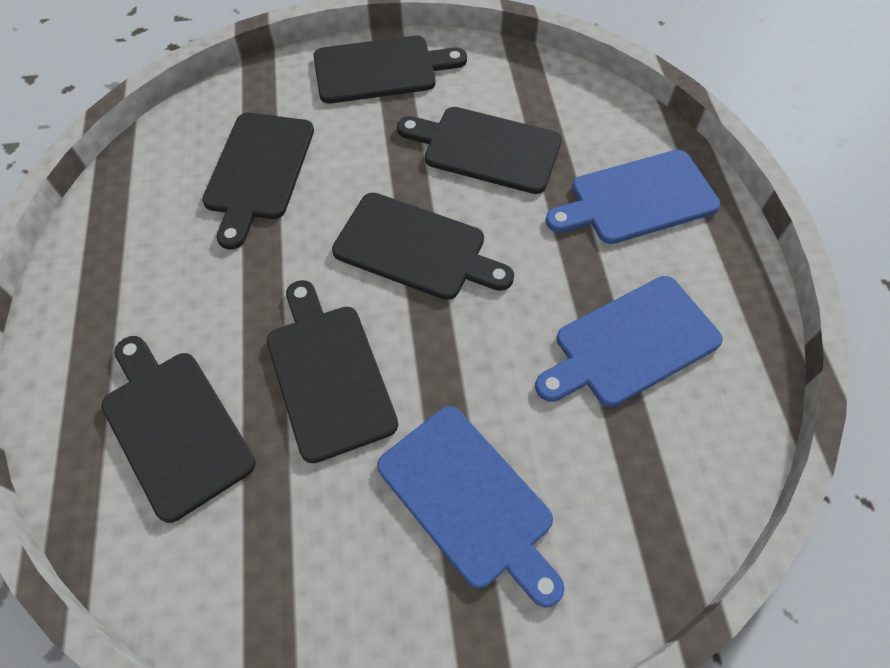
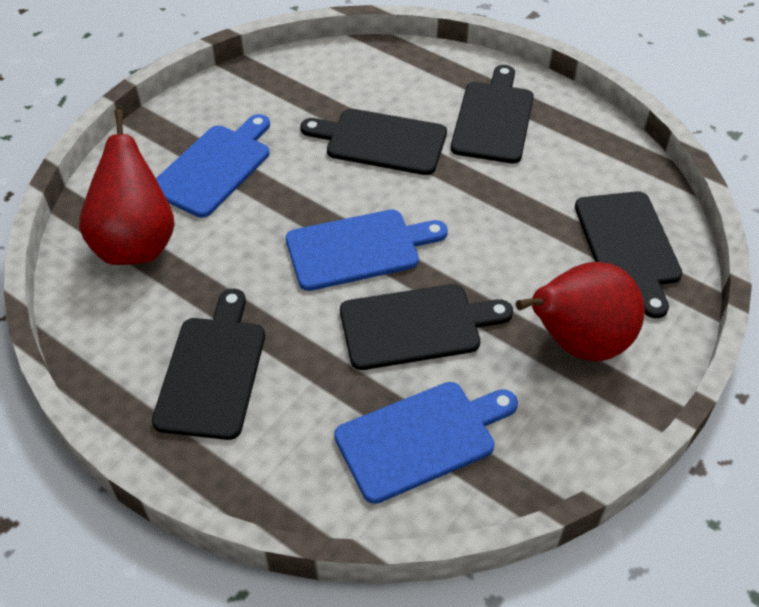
black cutting board: 6 -> 5
red pear: 0 -> 2

